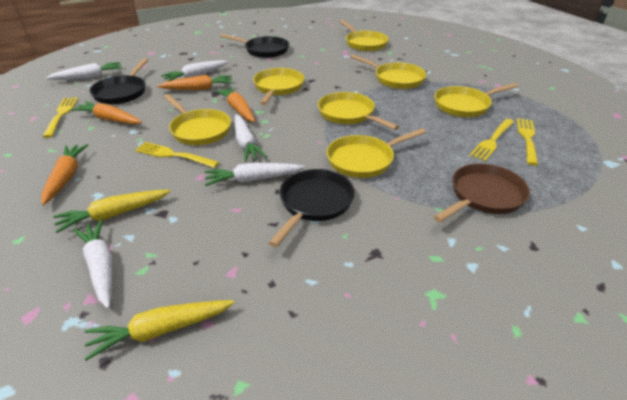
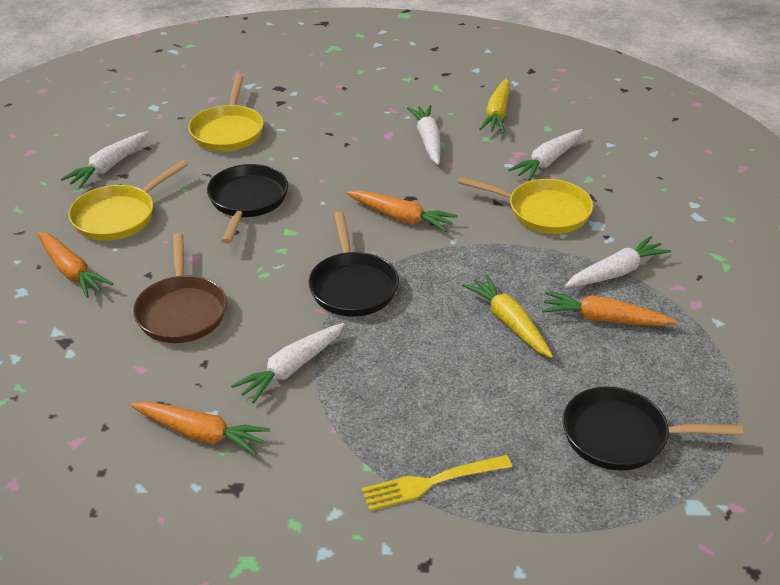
yellow fork: 4 -> 1
yellow pan: 7 -> 3

